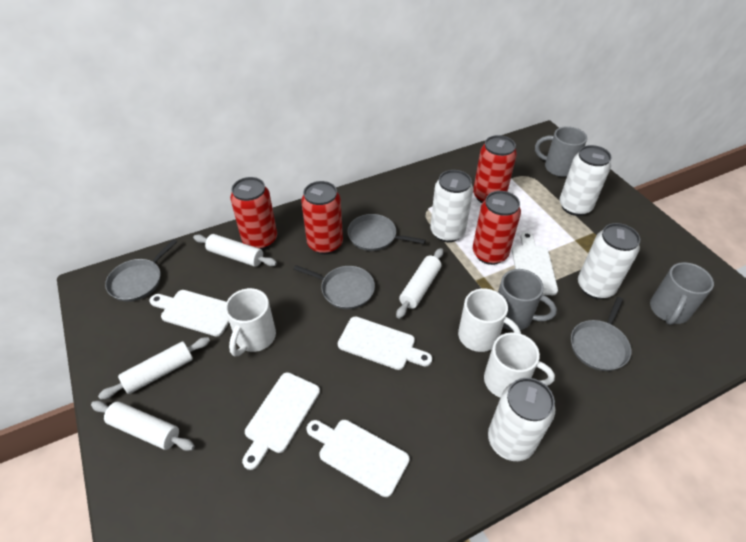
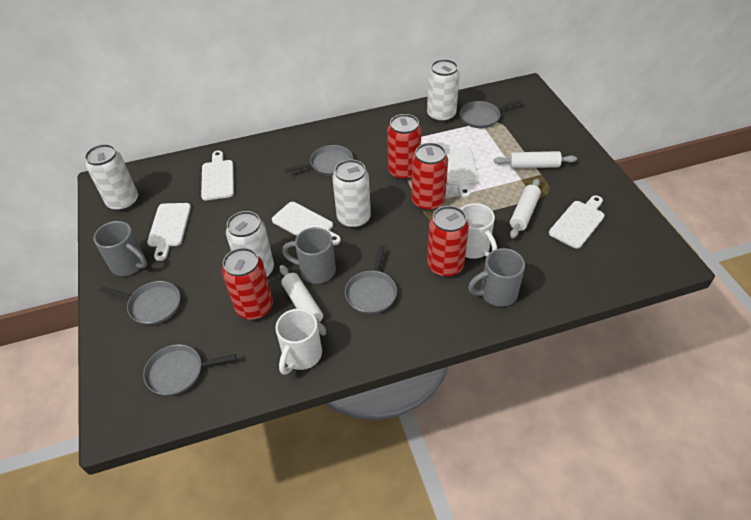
grey pan: 4 -> 5
white mug: 3 -> 2
white rolling pin: 4 -> 3

